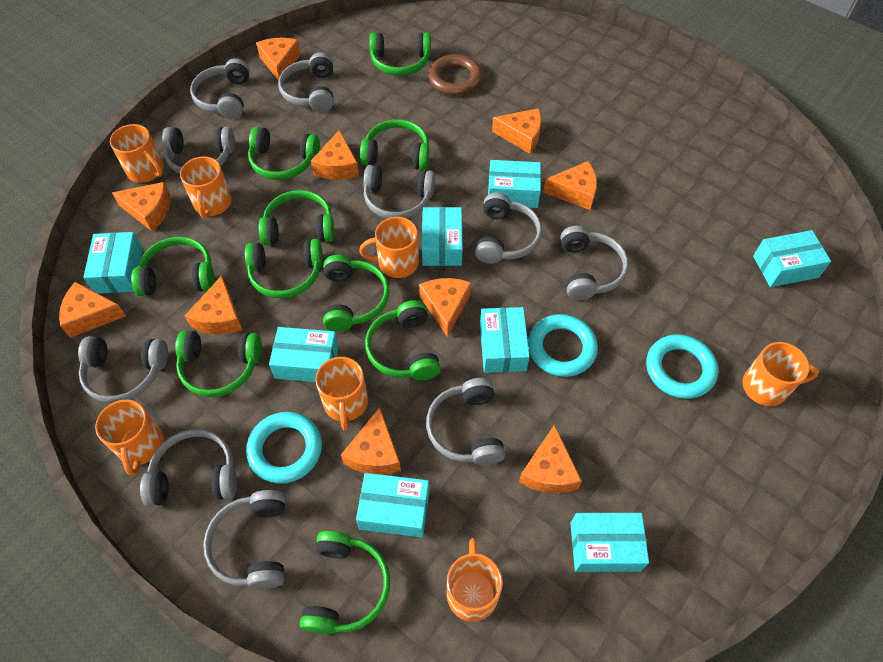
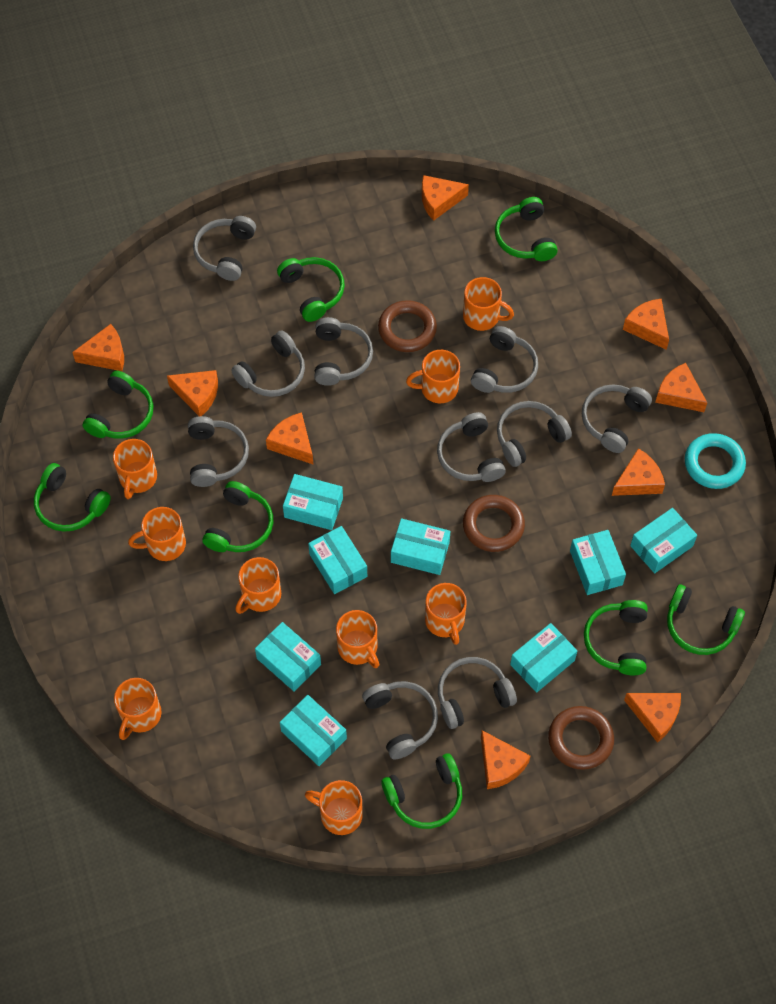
brown ring: 1 -> 3
green headphones: 10 -> 8
orange cheese: 10 -> 9
orange mug: 7 -> 9
turquoise ring: 3 -> 1

